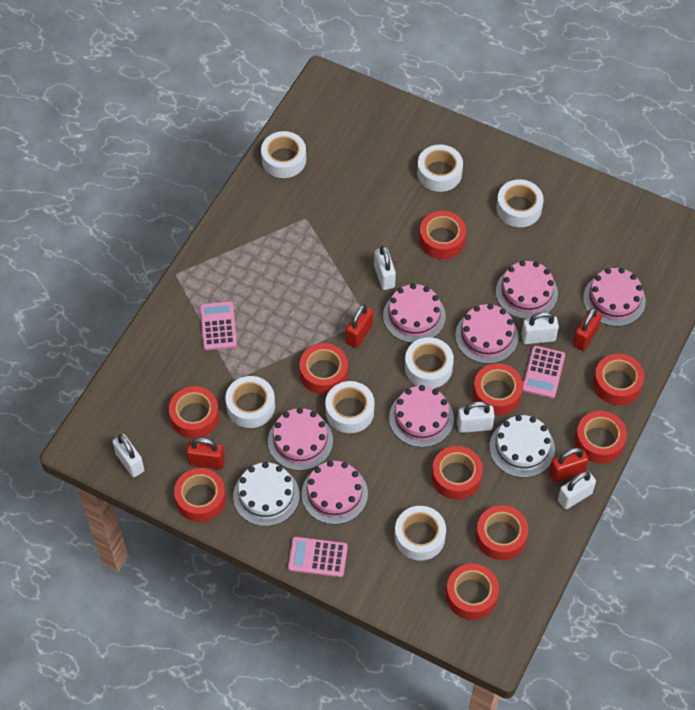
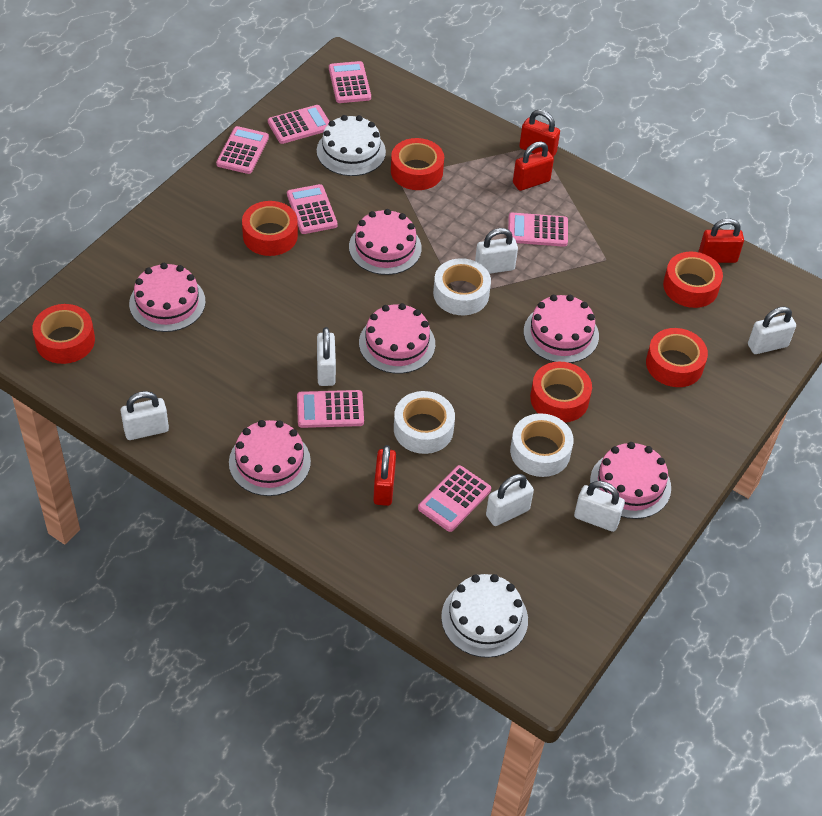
pink cake: 7 -> 6
pink calculator: 3 -> 7
red tape: 10 -> 6
white padlock: 5 -> 6
white tape: 7 -> 3

